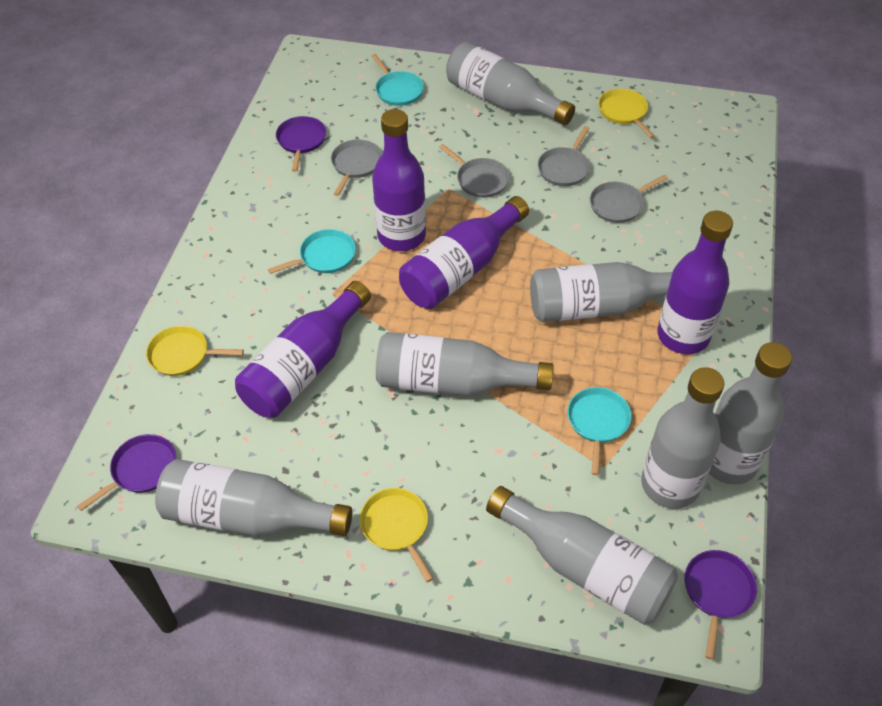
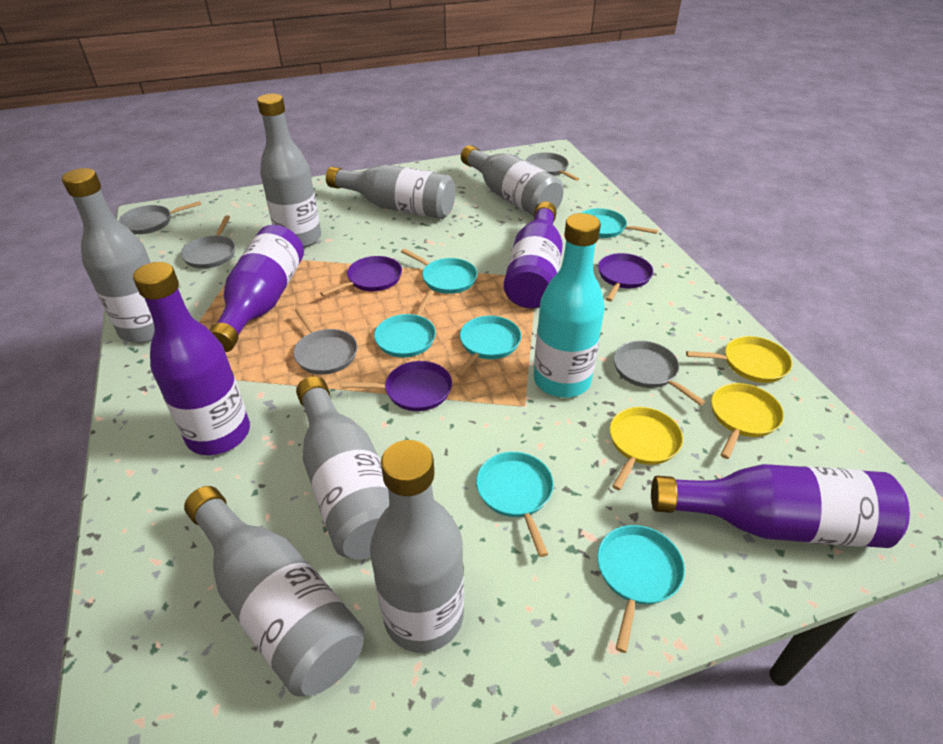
grey pan: 4 -> 5
turquoise bottle: 0 -> 1
turquoise pan: 3 -> 6

